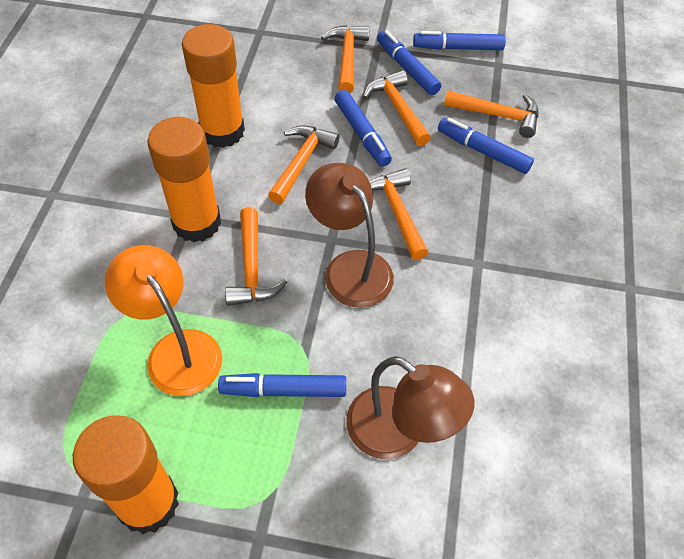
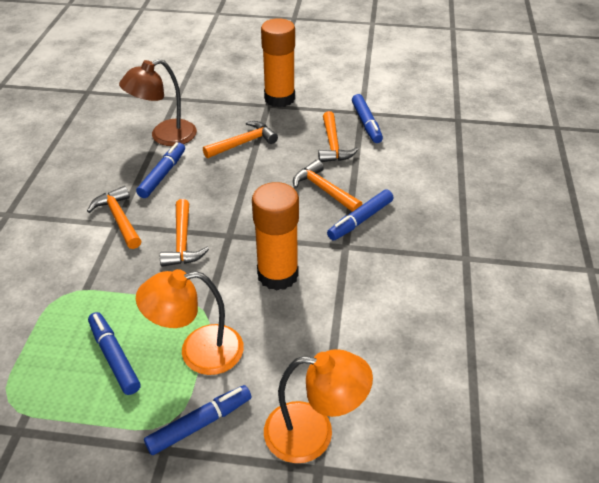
brown lamp: 2 -> 1
orange glue stick: 3 -> 2
orange hammer: 6 -> 5
orange lamp: 1 -> 2

